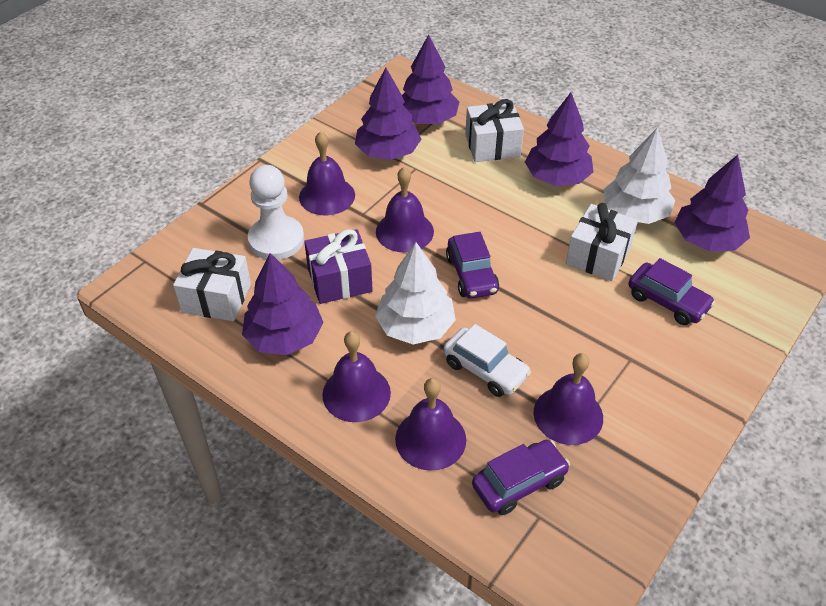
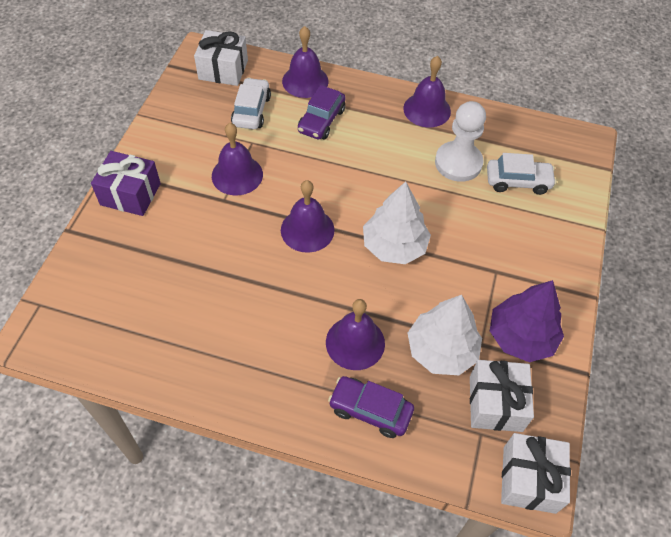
purple car: 3 -> 2
purple tree: 5 -> 1
white car: 1 -> 2

